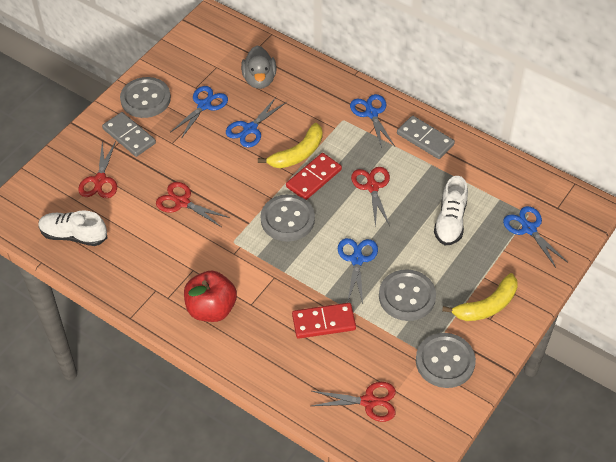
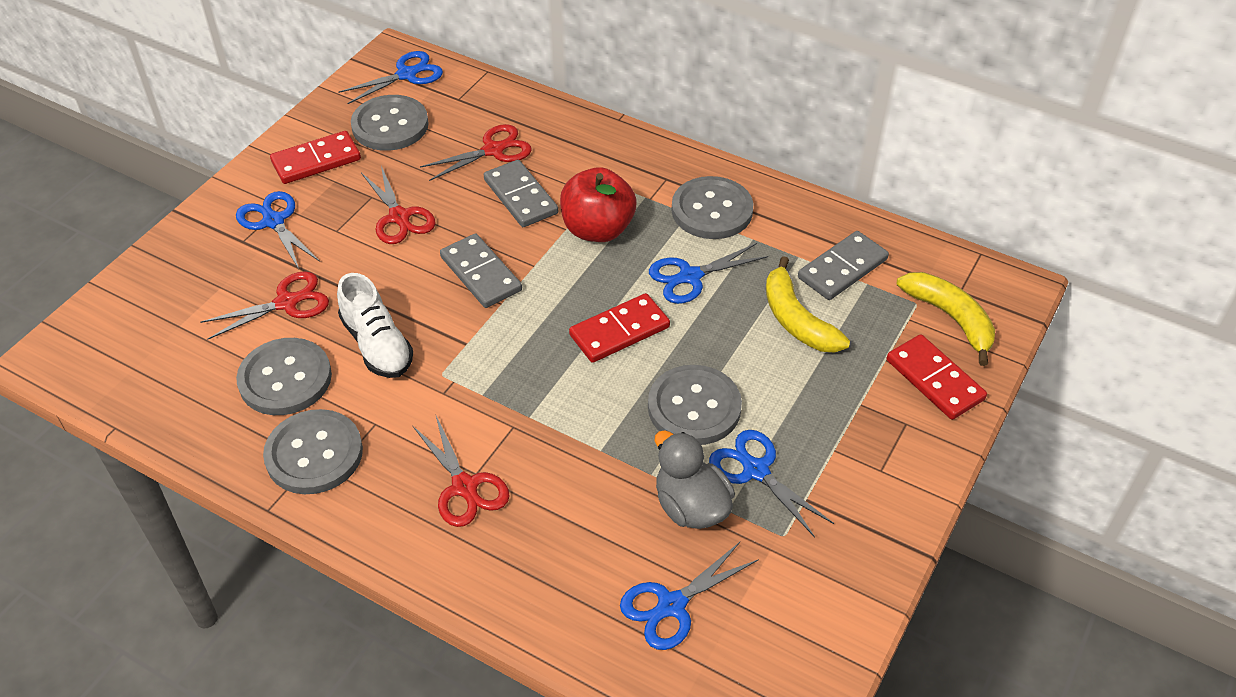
grey button: 4 -> 5
grey domino: 2 -> 3
red domino: 2 -> 3
white shoe: 2 -> 1

